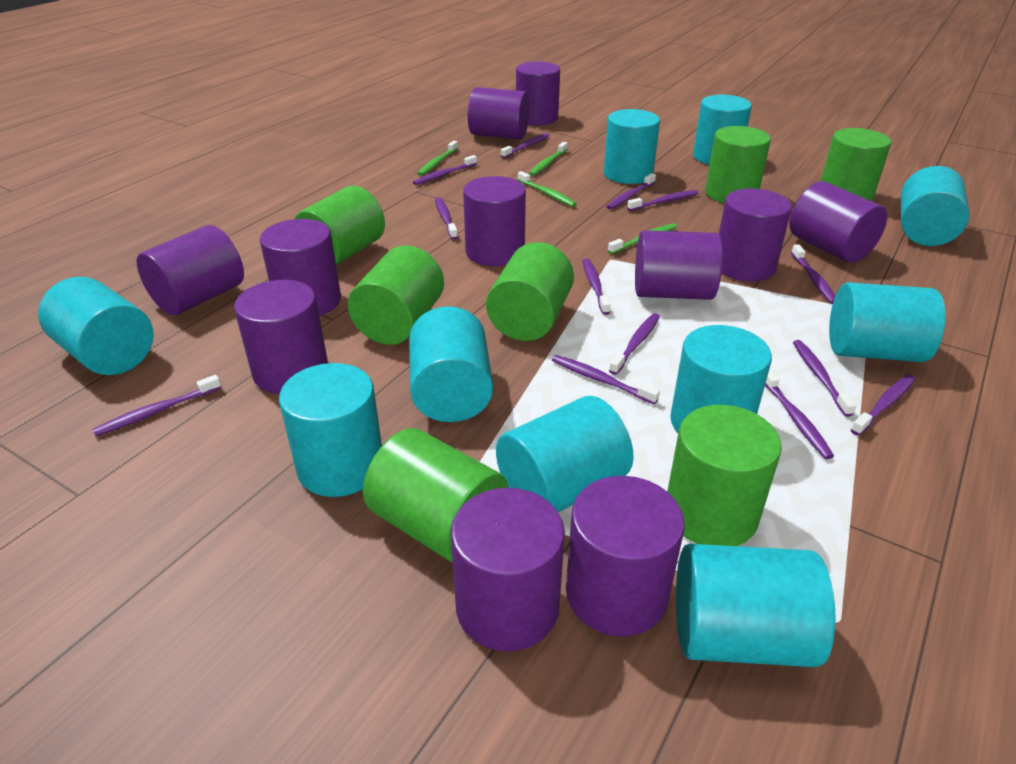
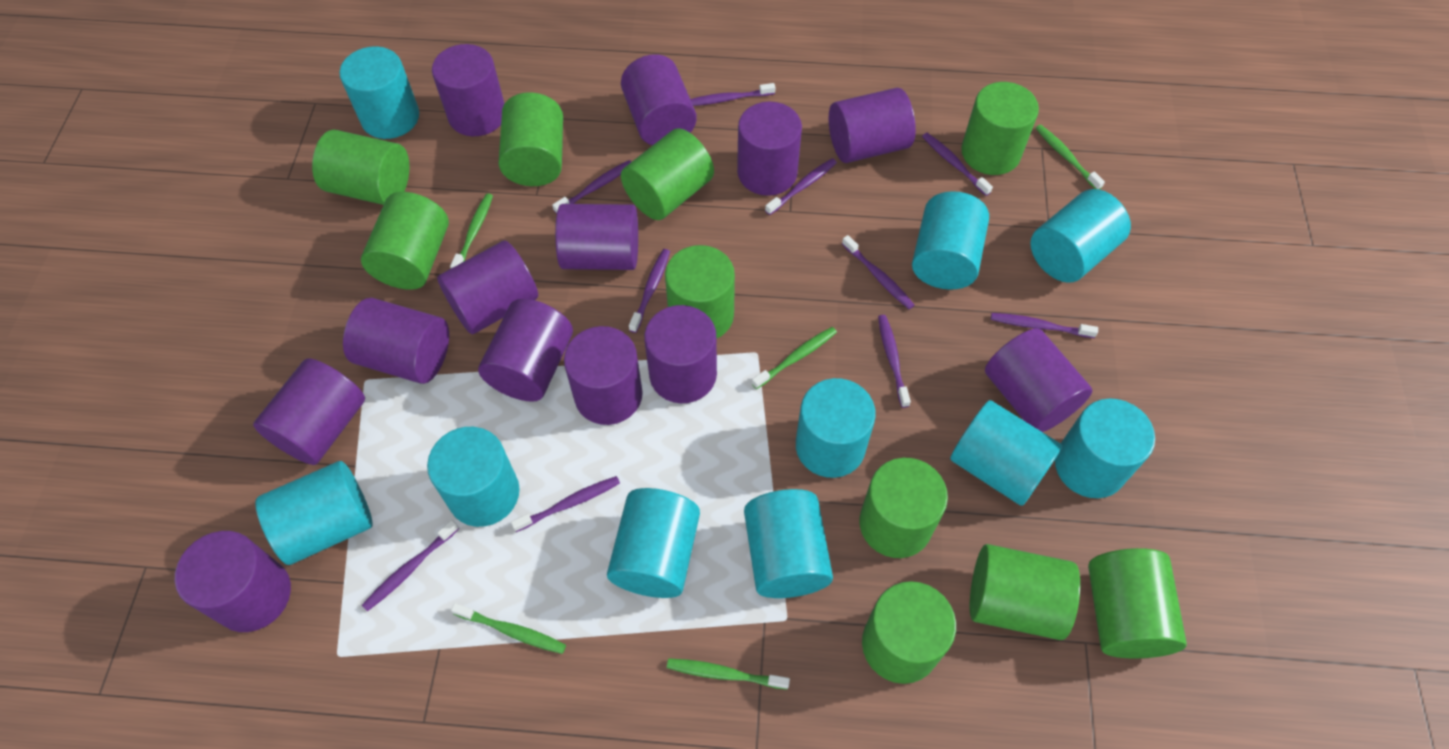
green cylinder: 7 -> 10
green toothbrush: 4 -> 5
purple cylinder: 11 -> 13
purple toothbrush: 13 -> 10

